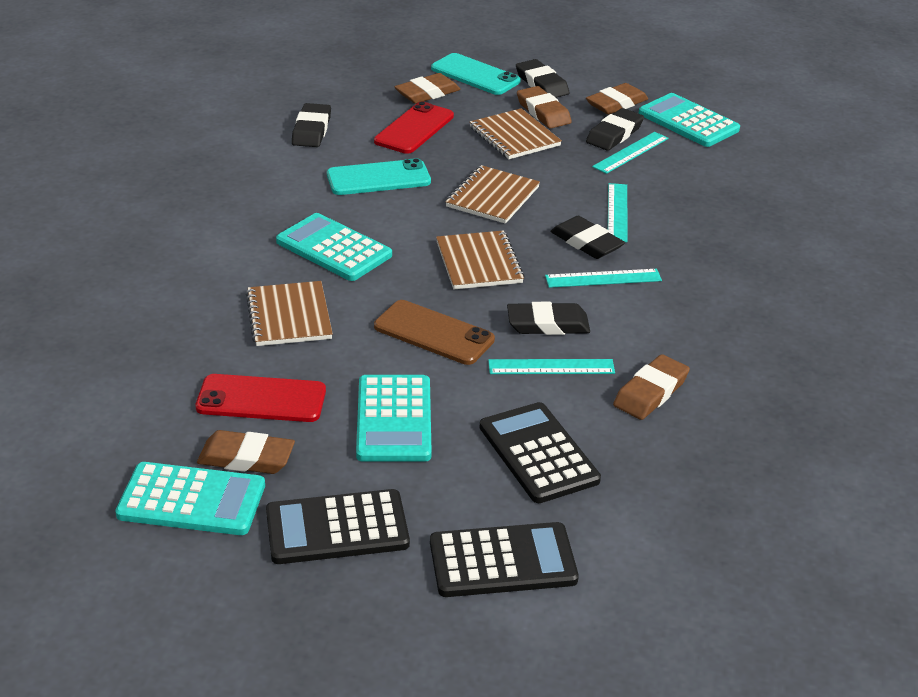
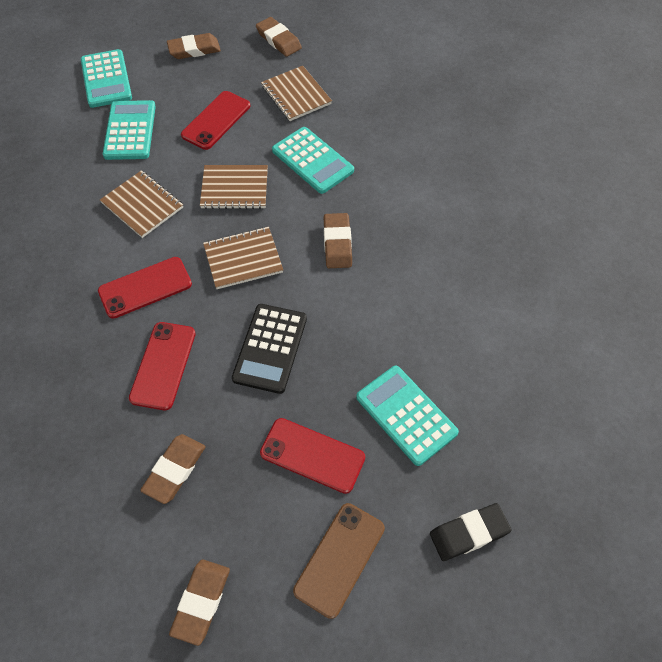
black calculator: 3 -> 1
black eraser: 5 -> 1
red phone: 2 -> 4
turquoise phone: 2 -> 0
turquoise ruler: 4 -> 0

